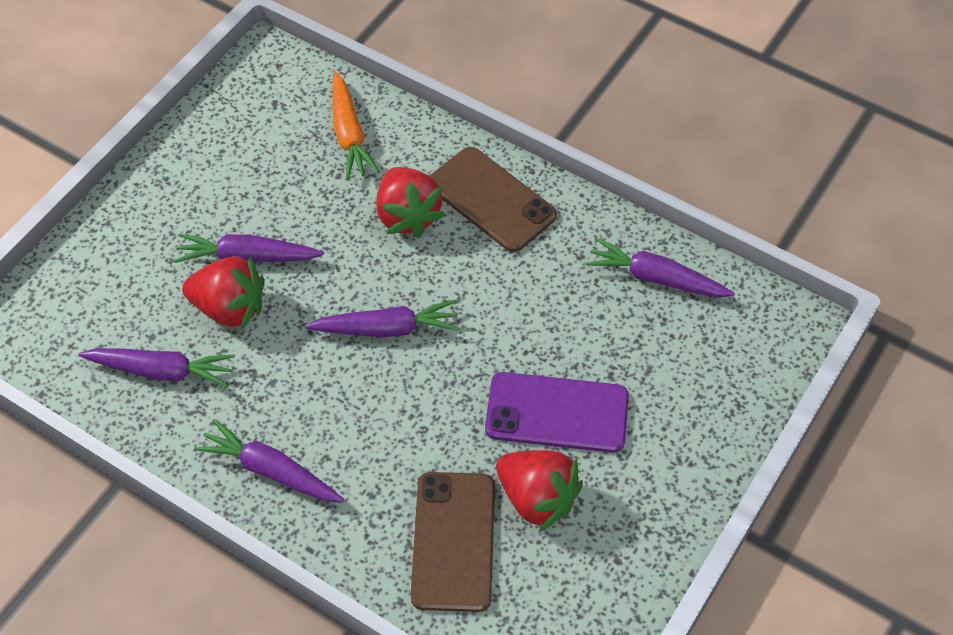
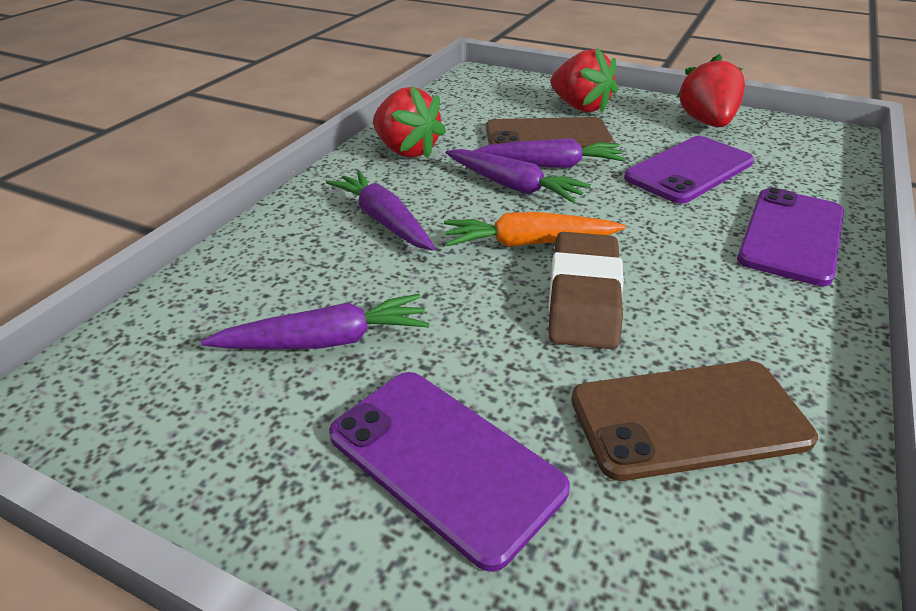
brown eraser: 0 -> 1
purple carrot: 5 -> 4
purple phone: 1 -> 3

